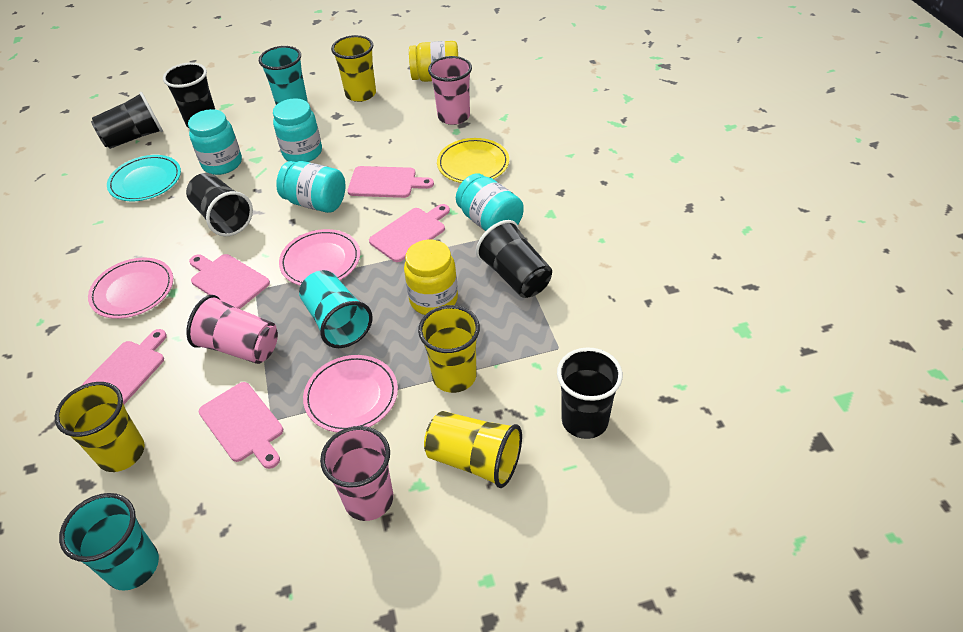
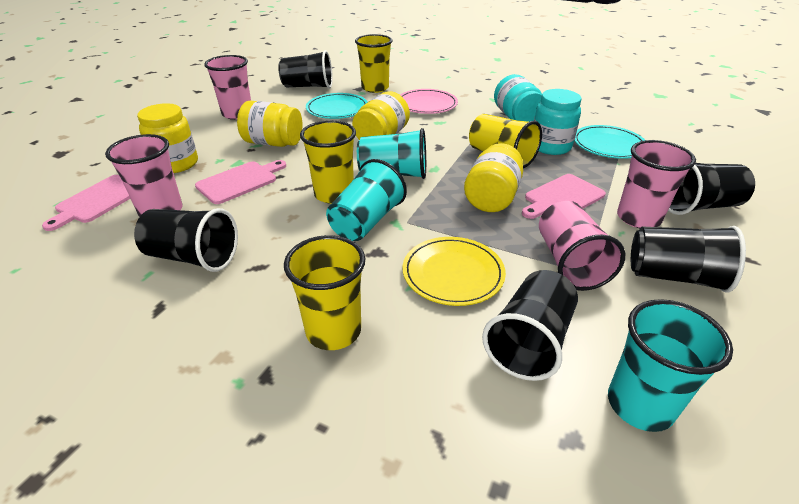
pink cup: 3 -> 4
pink cutting board: 5 -> 3
pink plate: 3 -> 1
turquoise jar: 4 -> 2
turquoise plate: 1 -> 2
yellow jar: 2 -> 4

